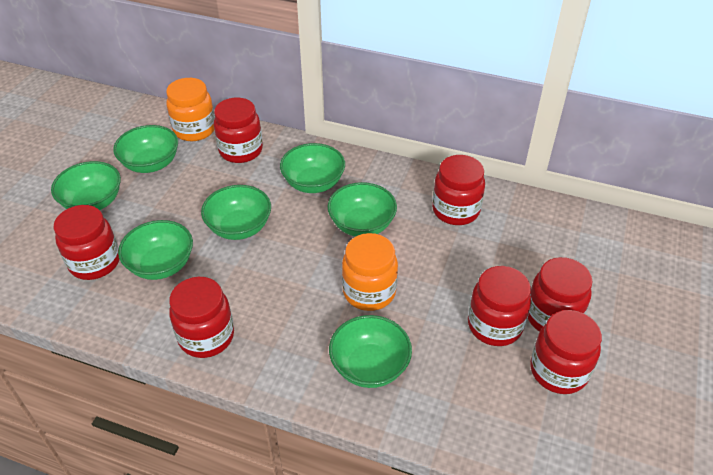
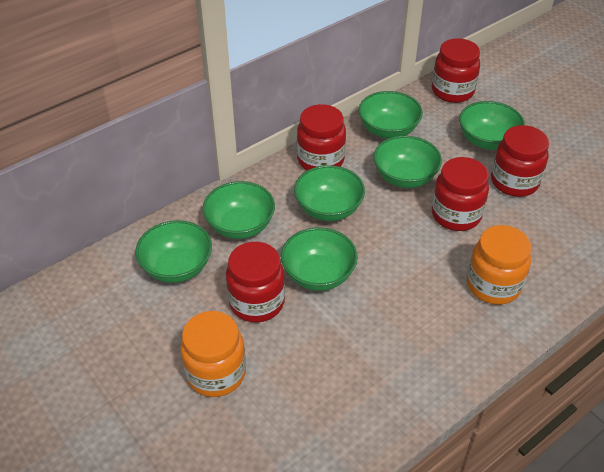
red jar: 7 -> 5

